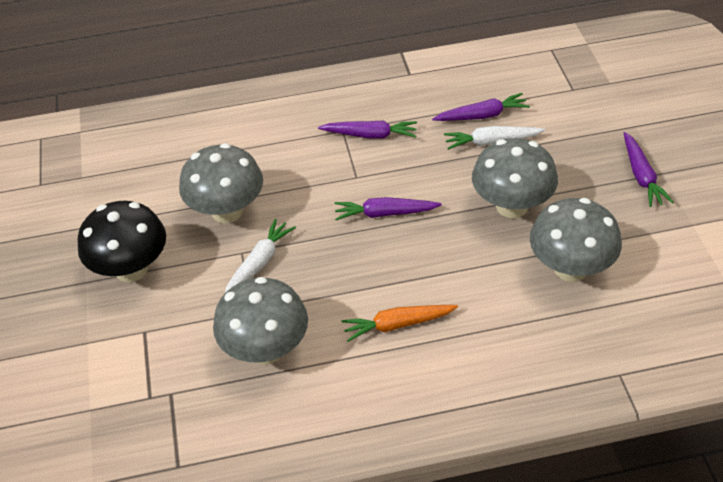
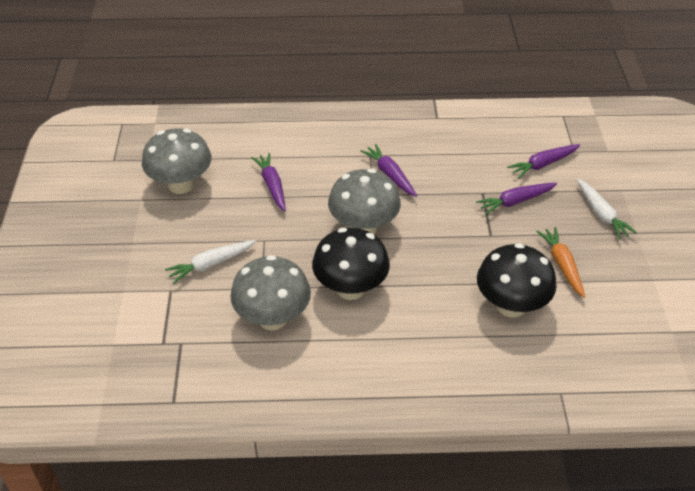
black mushroom: 1 -> 2
grey mushroom: 4 -> 3

